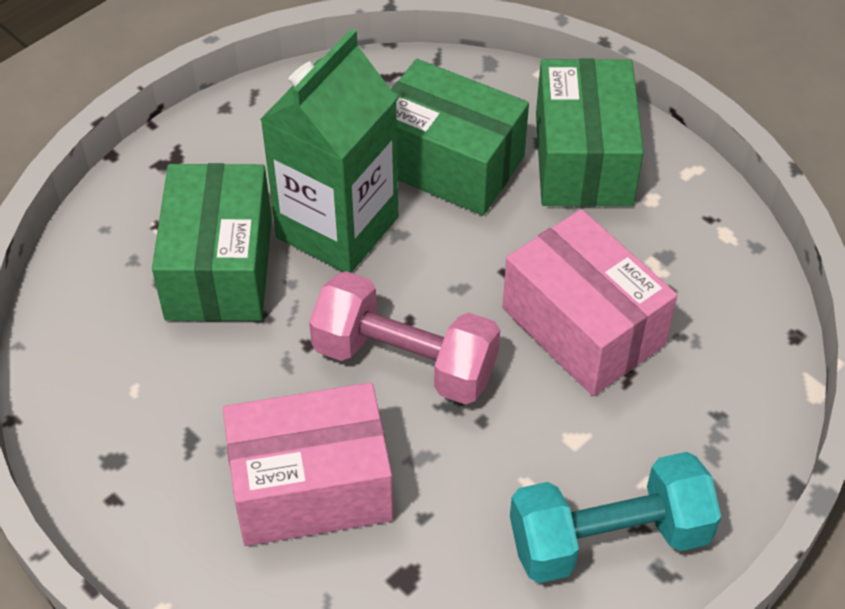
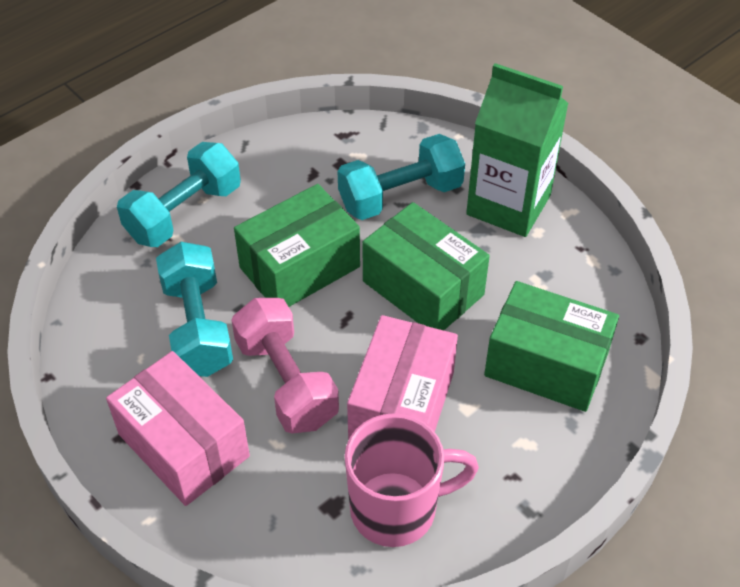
pink mug: 0 -> 1
turquoise dumbbell: 1 -> 3

